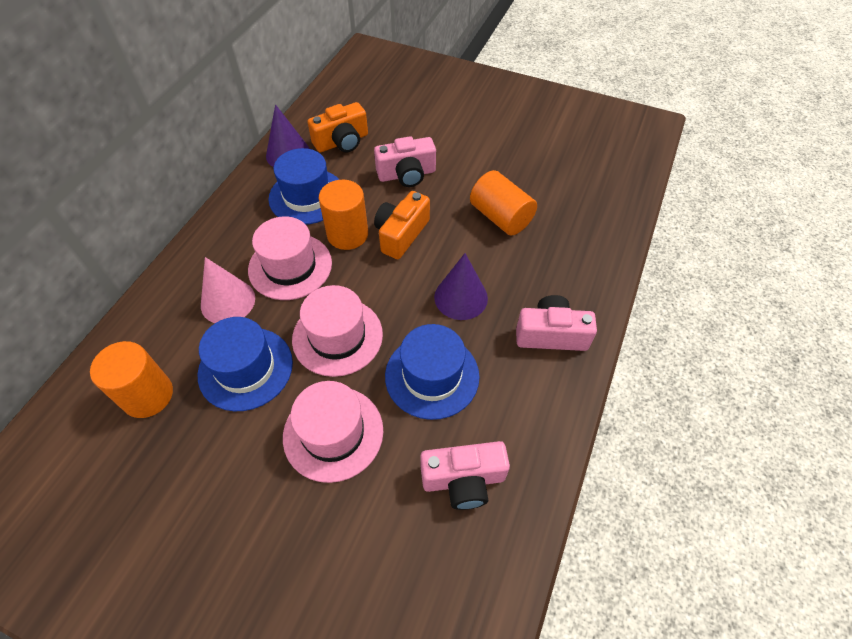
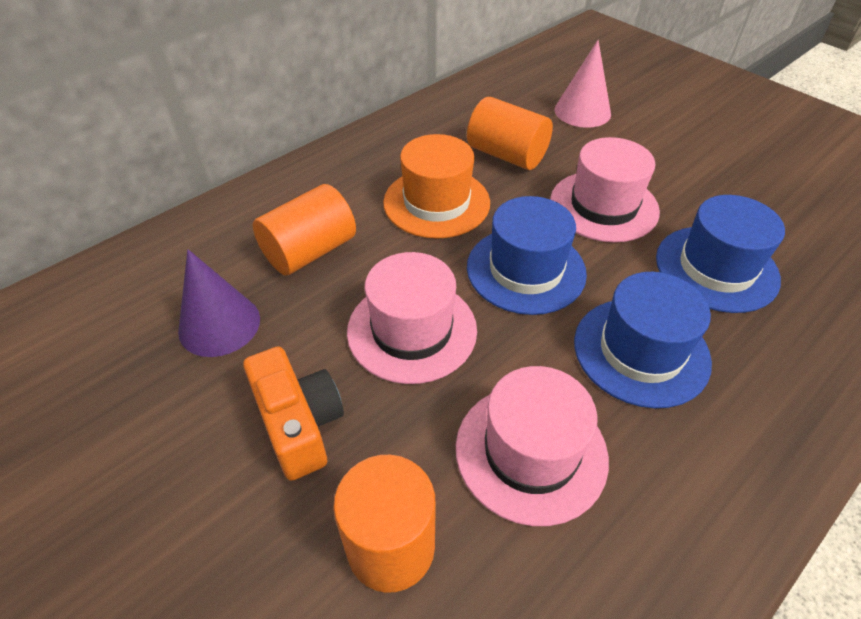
orange camera: 2 -> 1
orange hat: 0 -> 1
pink camera: 3 -> 0
purple cone: 2 -> 1

